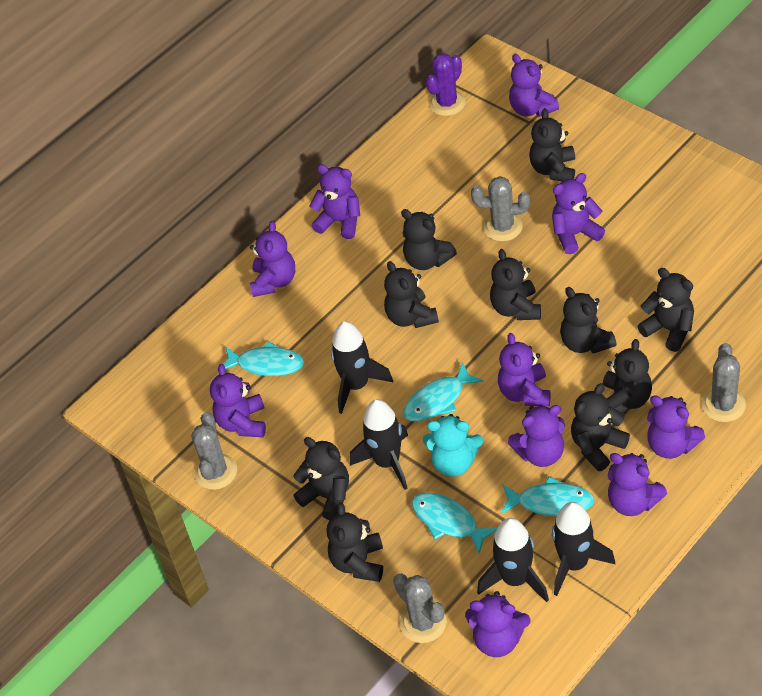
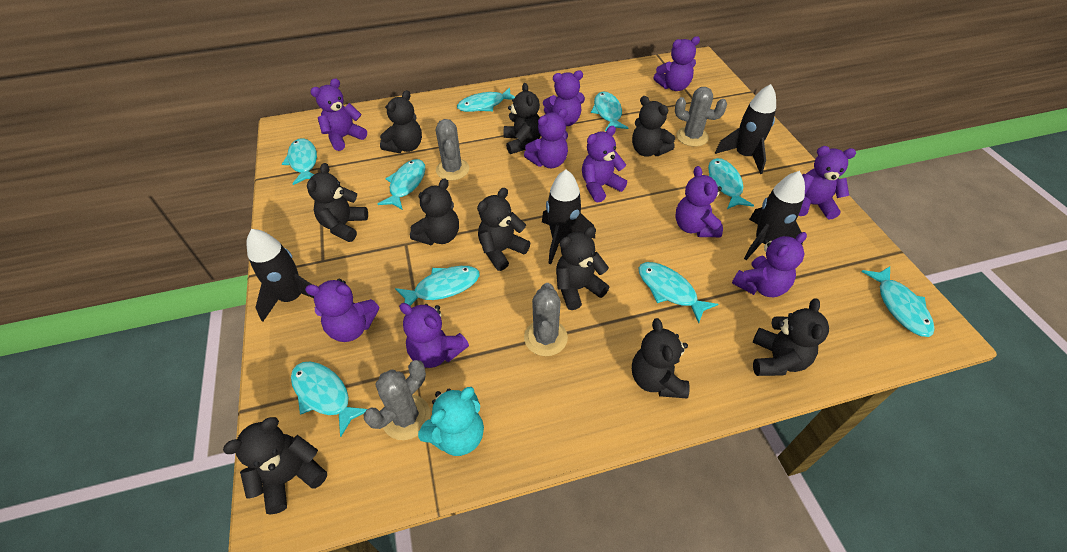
purple cactus: 1 -> 0
turquoise fish: 4 -> 9

